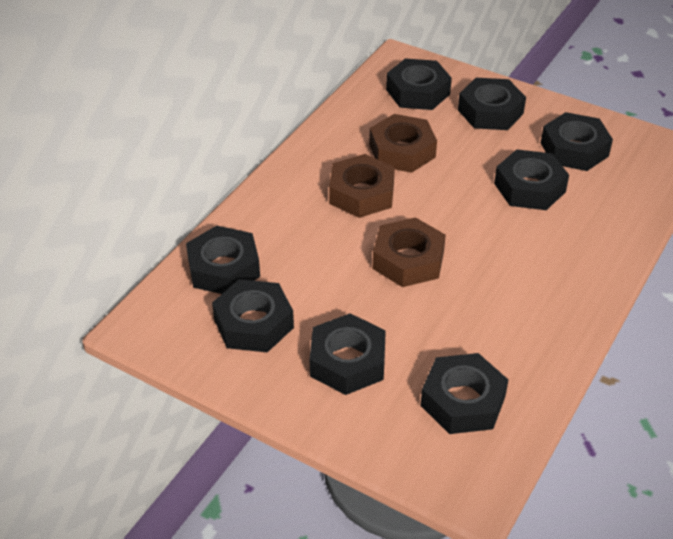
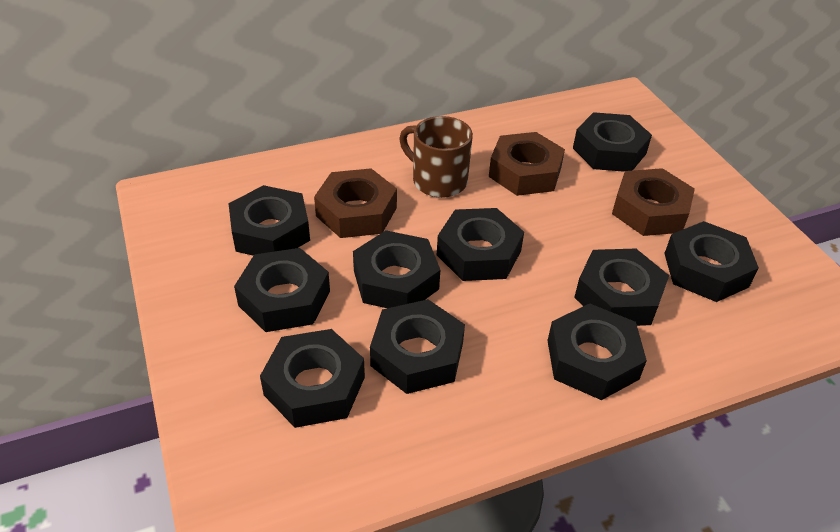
black nut: 8 -> 10
brown mug: 0 -> 1

